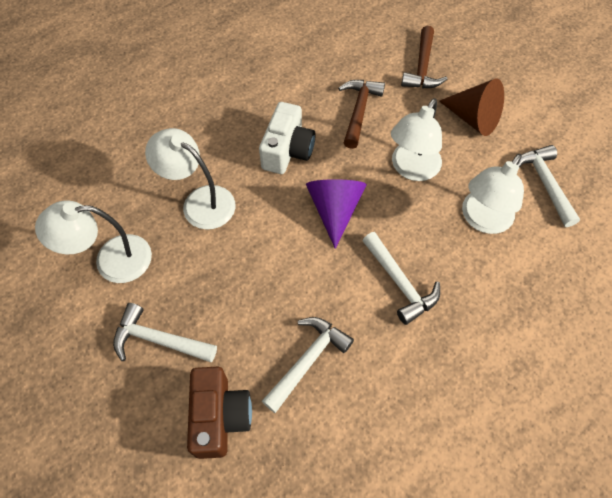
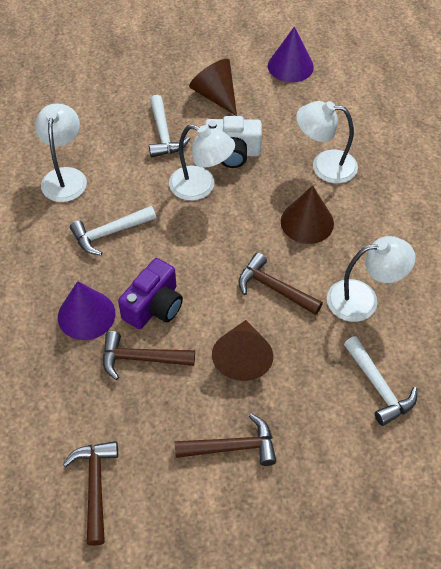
brown camera: 1 -> 0
brown cone: 1 -> 3
brown hammer: 2 -> 4
purple camera: 0 -> 1
purple cone: 1 -> 2
white hammer: 4 -> 3

